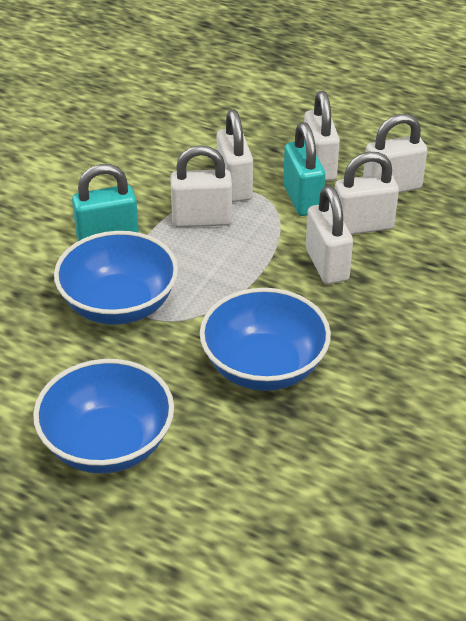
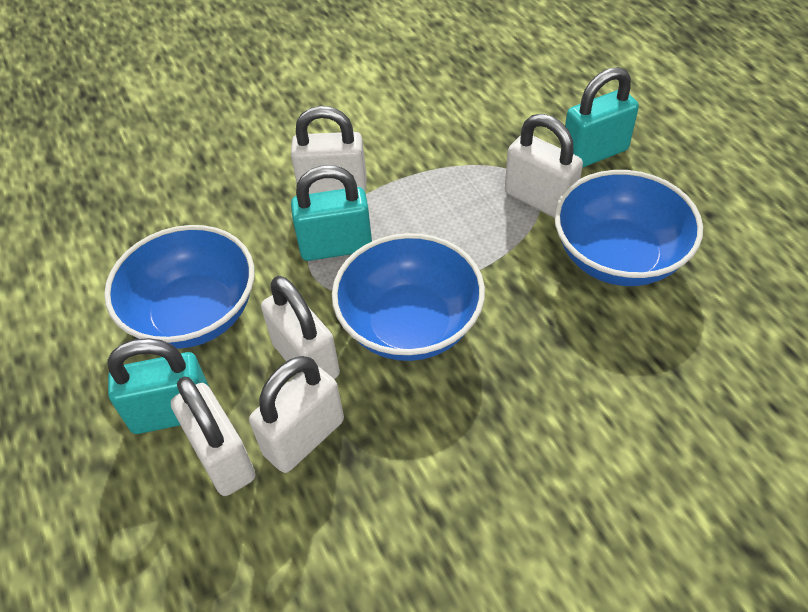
turquoise padlock: 2 -> 3
white padlock: 6 -> 5

